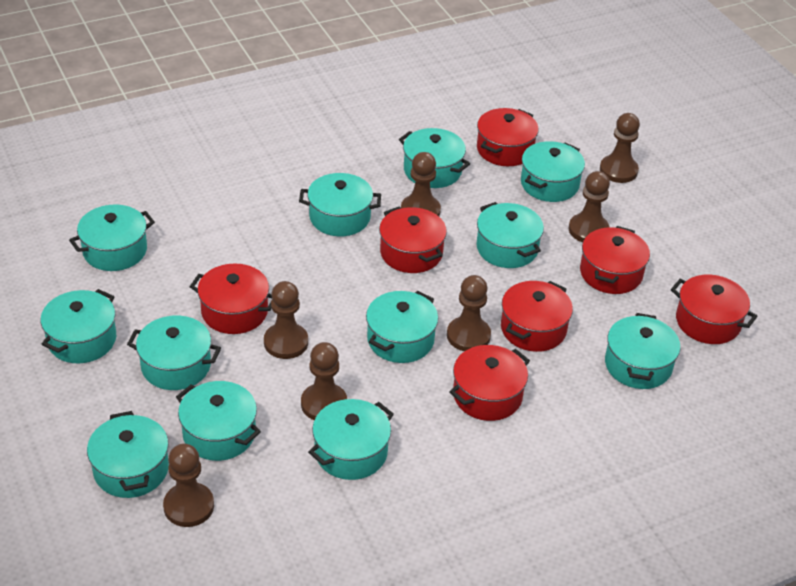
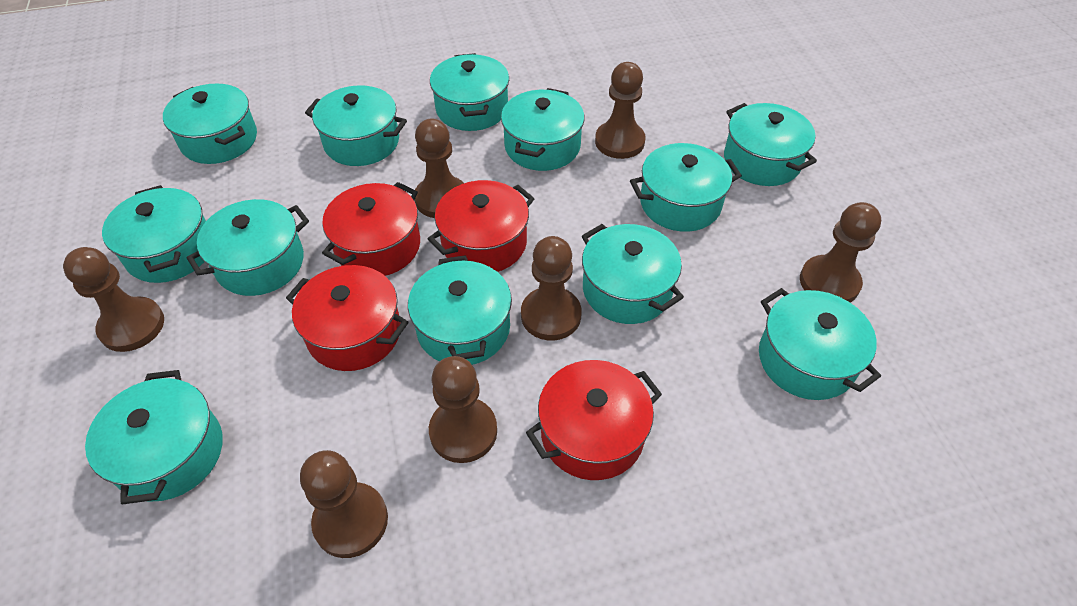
red pot: 7 -> 4

